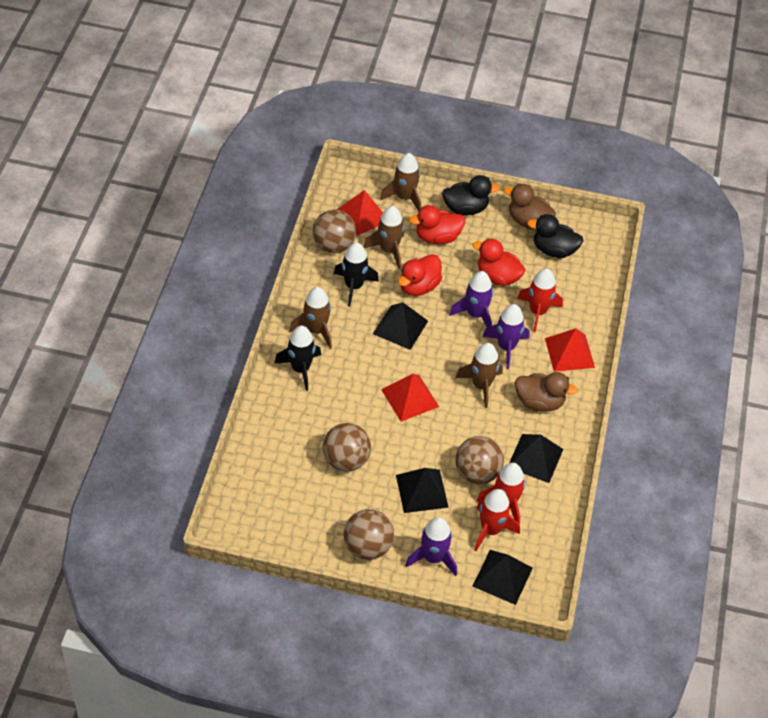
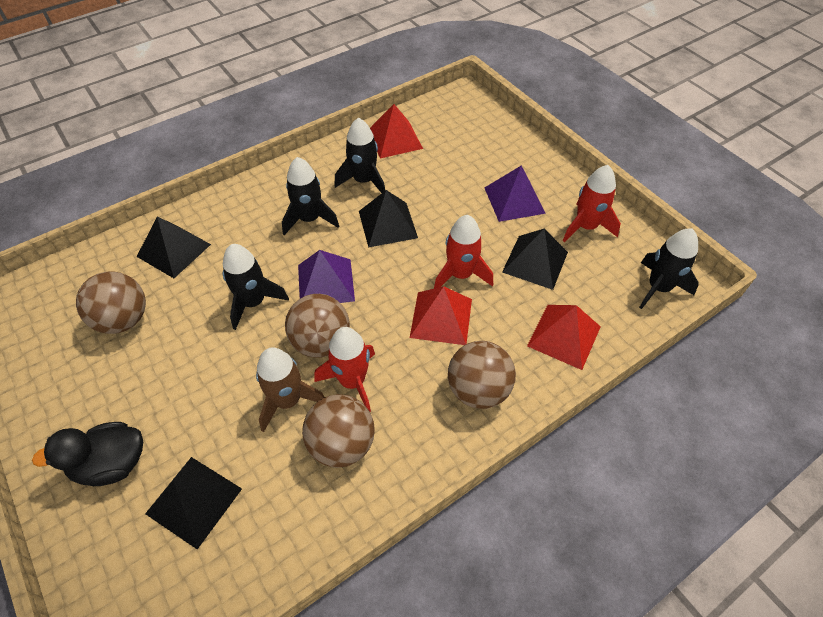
black duck: 2 -> 1
black rocket: 2 -> 4
brown duck: 2 -> 0
brown rocket: 4 -> 1
purple pyramid: 0 -> 2
purple rocket: 3 -> 0
red duck: 3 -> 0

